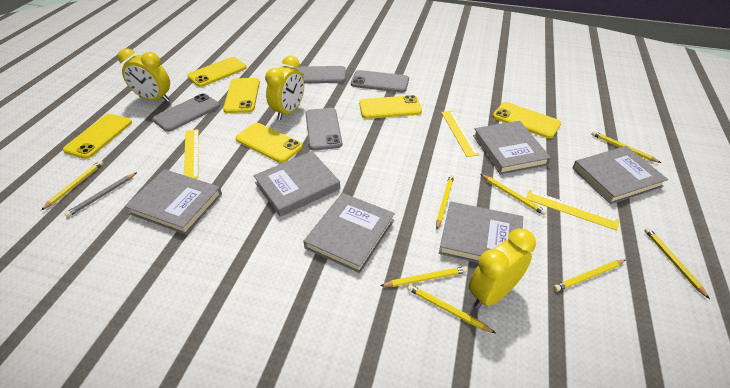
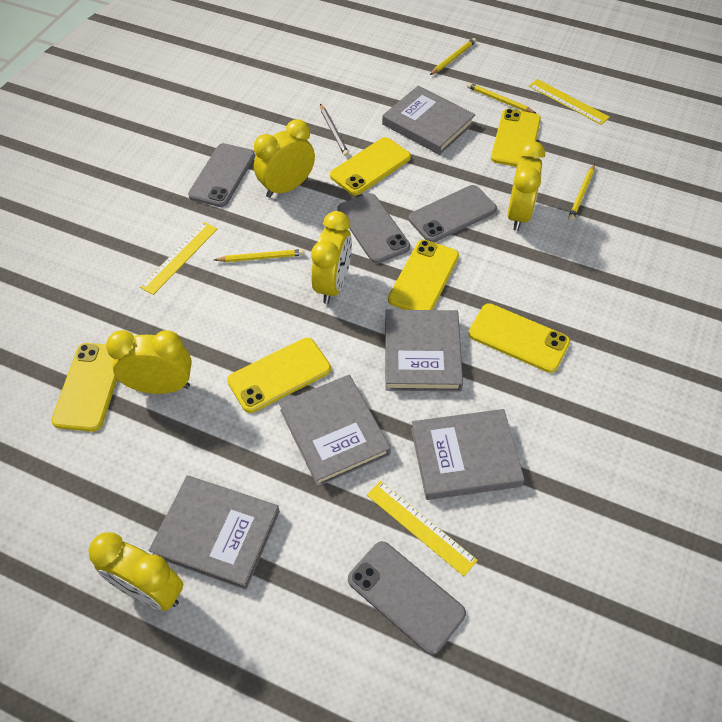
grey book: 6 -> 5
yellow clock: 3 -> 5
yellow pencil: 8 -> 4

